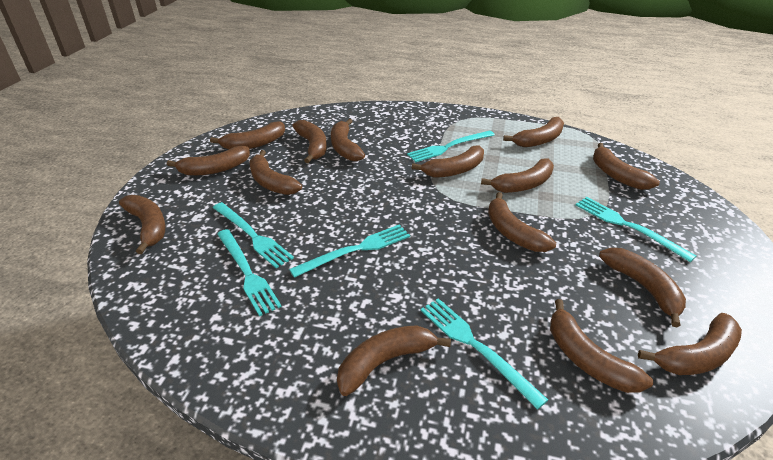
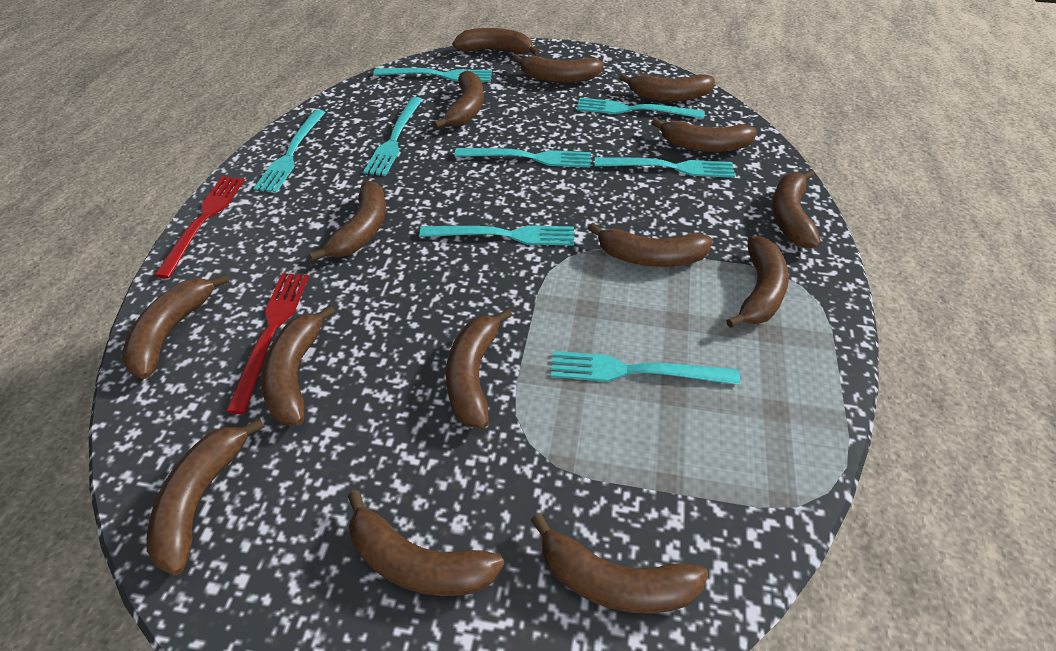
red fork: 0 -> 2
turquoise fork: 6 -> 8

